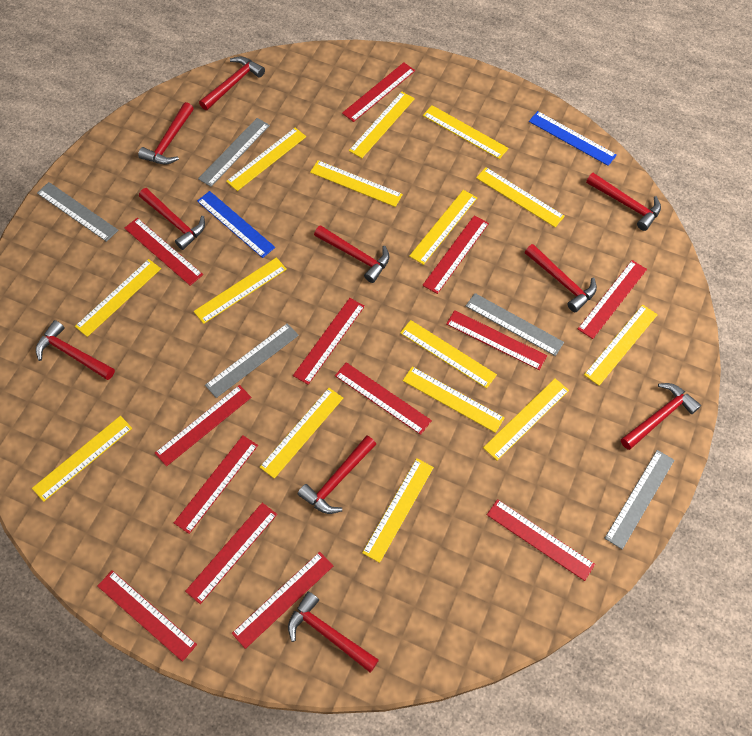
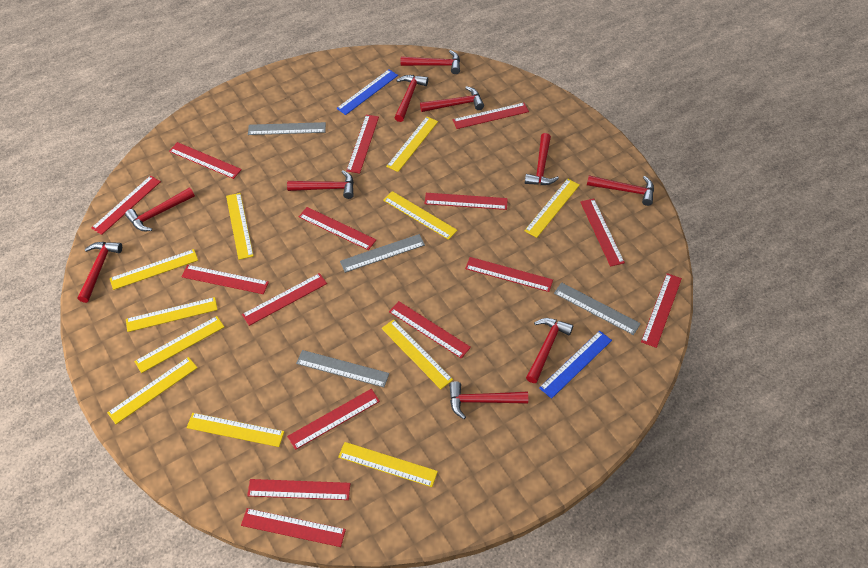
grey ruler: 5 -> 4
red ruler: 13 -> 15
yellow ruler: 15 -> 11

